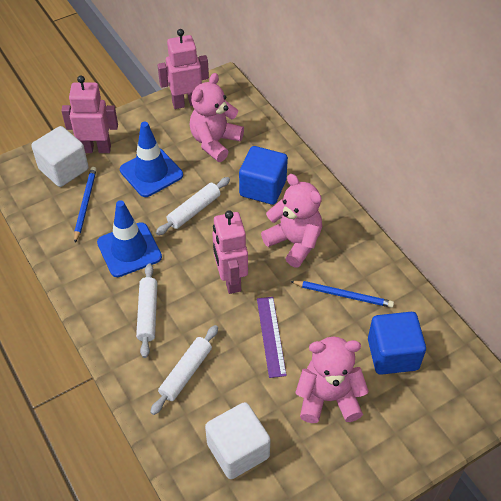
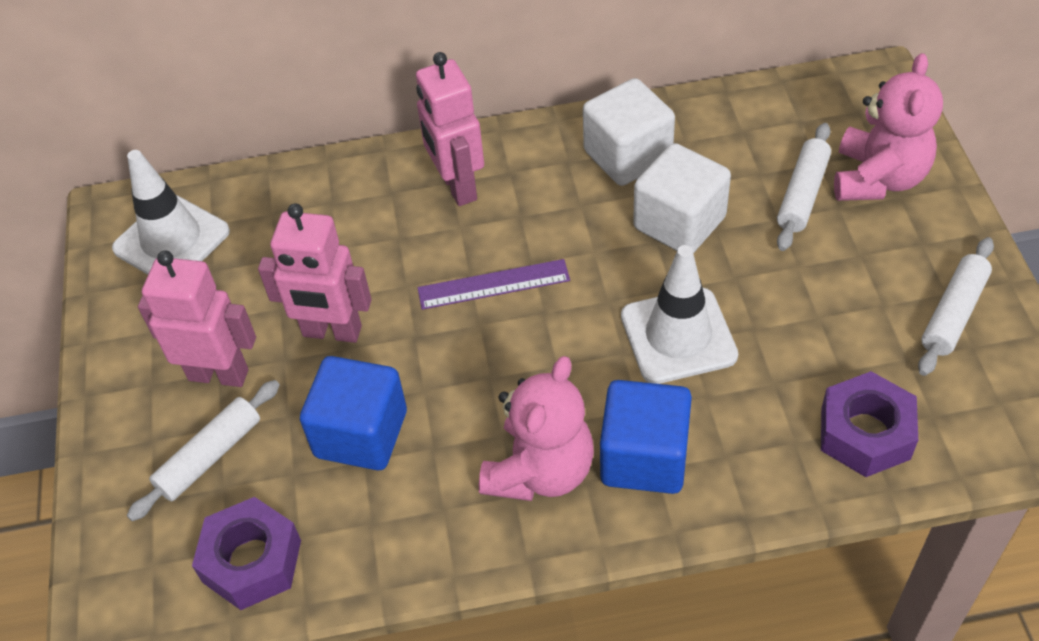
blue pencil: 2 -> 0
blue traffic cone: 2 -> 0
pink teddy bear: 3 -> 2
purple nut: 0 -> 2
white traffic cone: 0 -> 2

